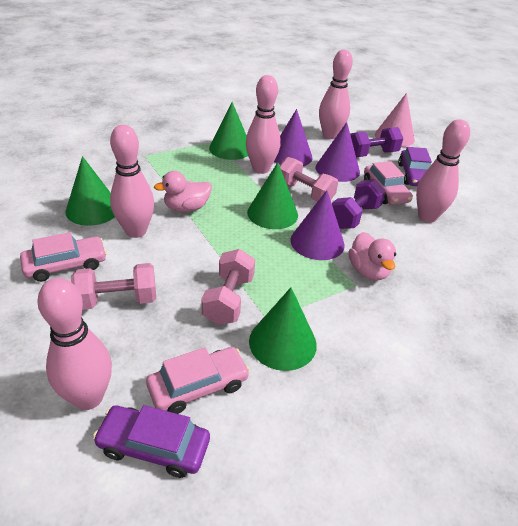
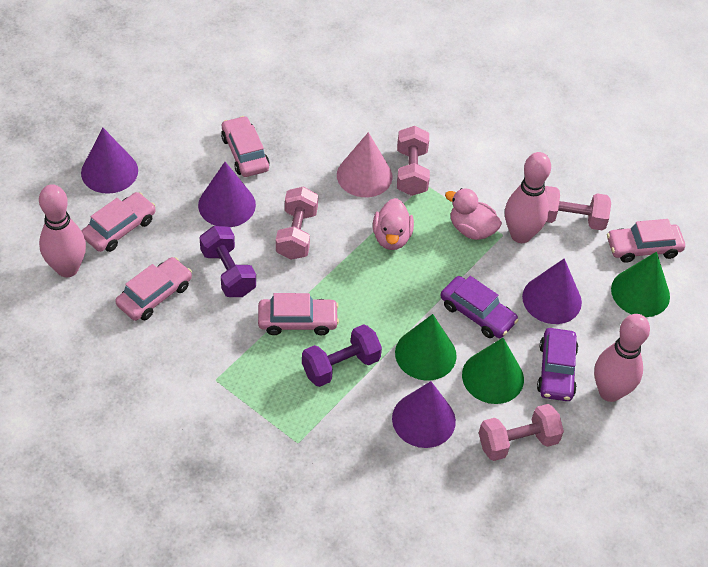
green cone: 4 -> 3
pink bowling pin: 5 -> 3
pink car: 3 -> 5
pink dumbbell: 3 -> 4
purple cone: 3 -> 4

